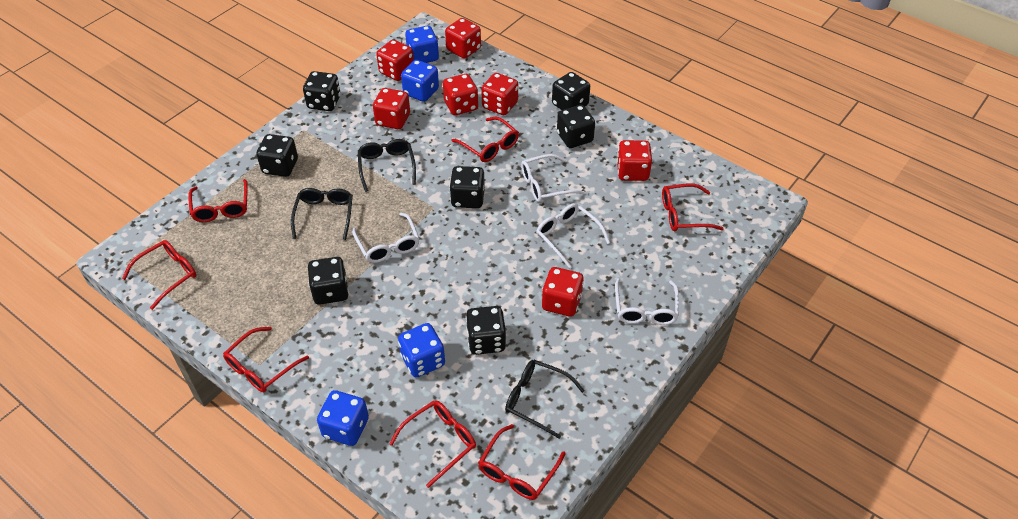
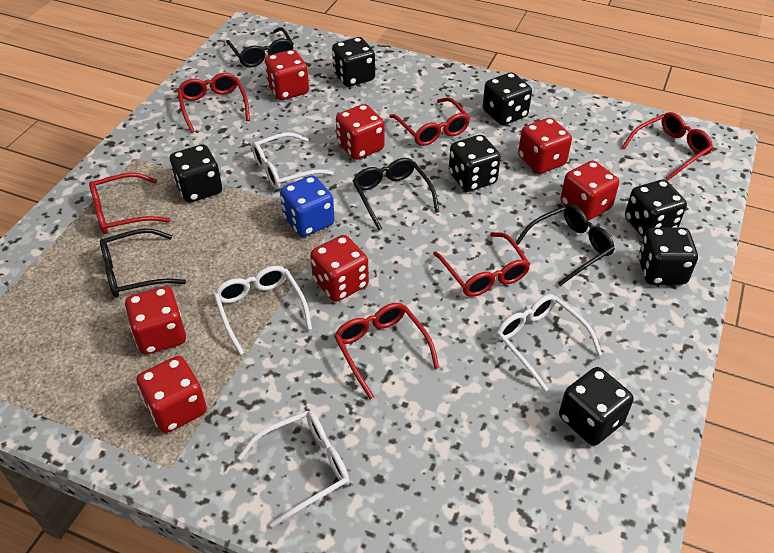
black glasses: 3 -> 4
blue dice: 4 -> 1
red glasses: 7 -> 6

